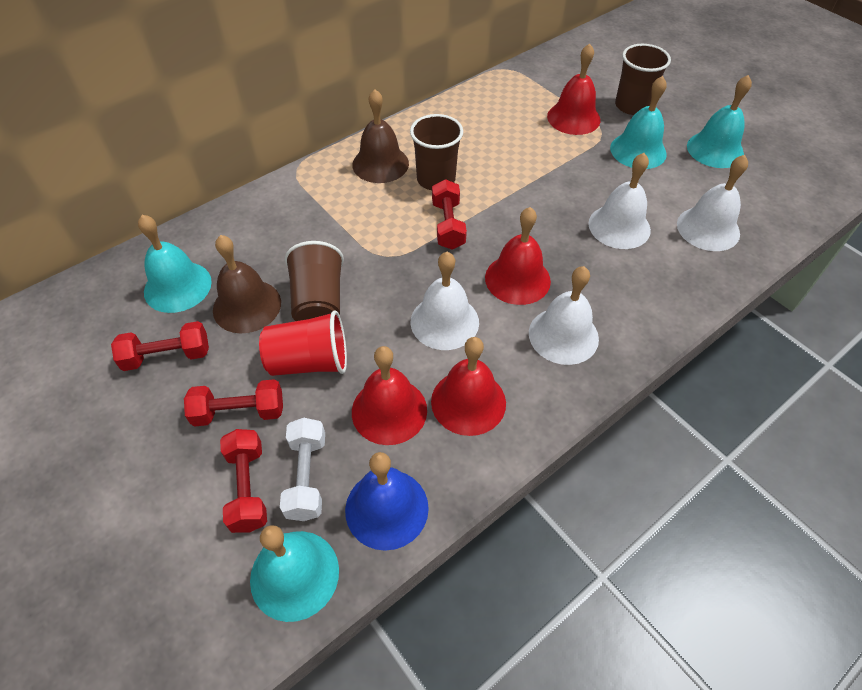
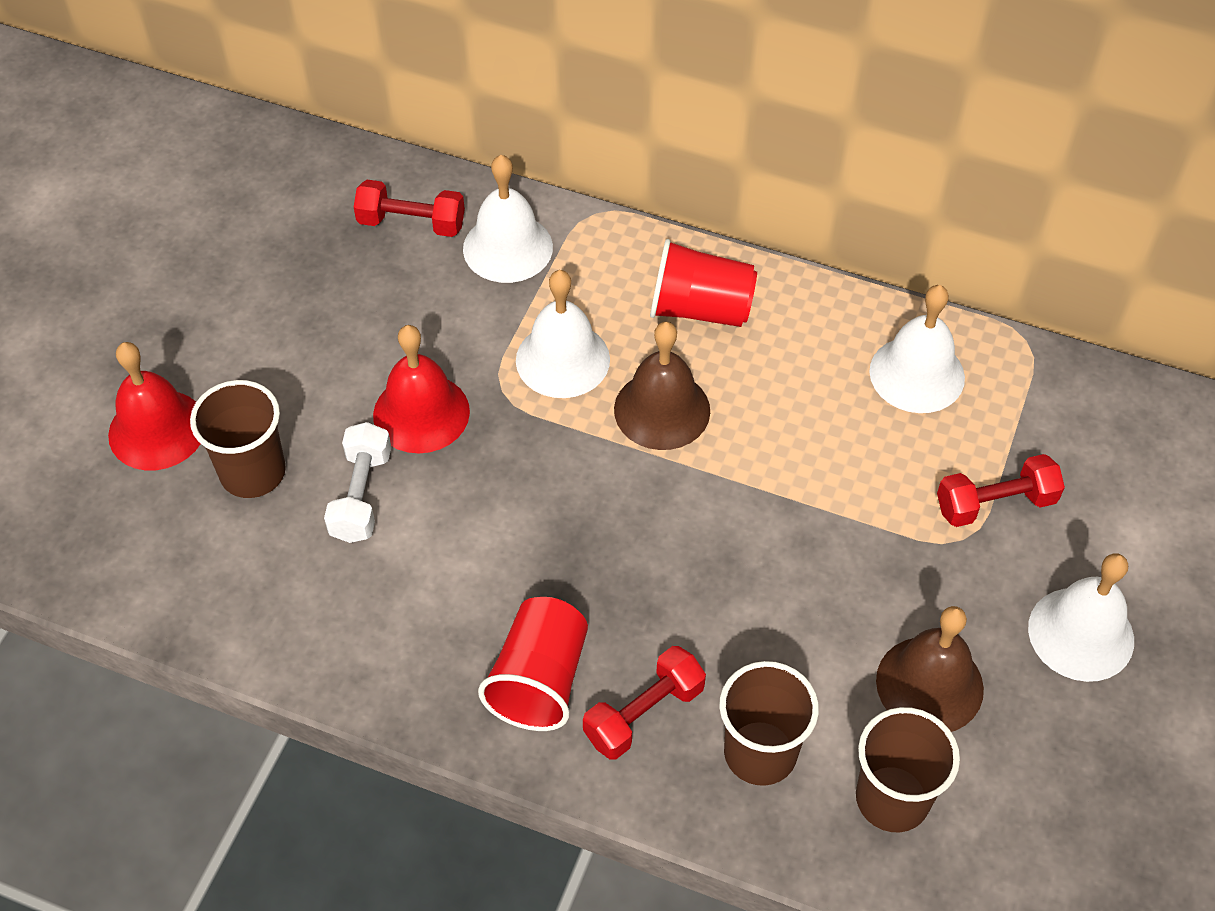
blue bell: 1 -> 0
red bell: 4 -> 2
red cup: 1 -> 2
red dumbbell: 4 -> 3
turquoise bell: 4 -> 0

